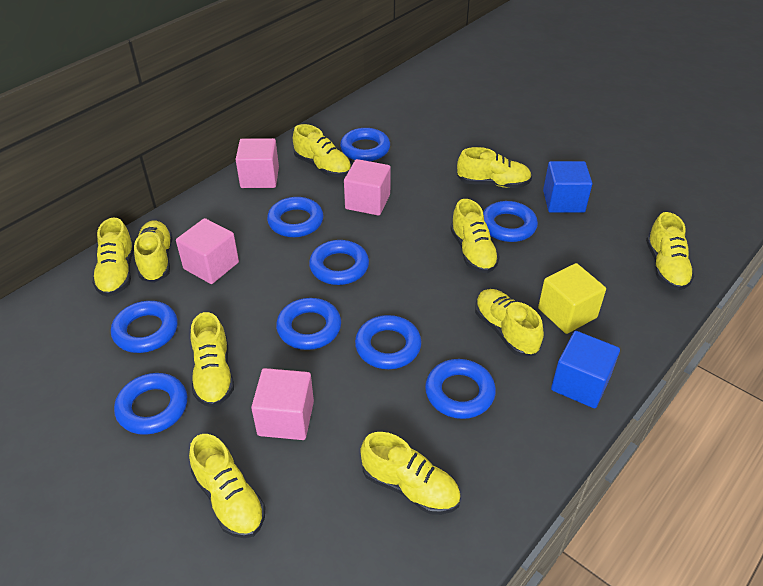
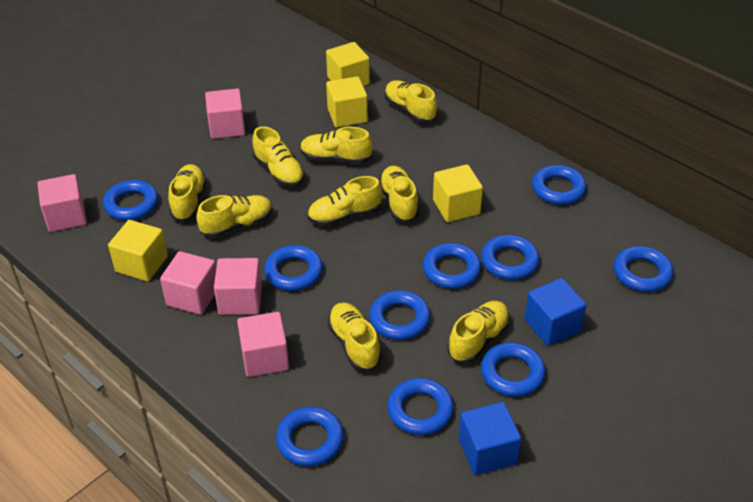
blue ring: 9 -> 10
pink cube: 4 -> 5
yellow cube: 1 -> 4
yellow shoe: 10 -> 9

